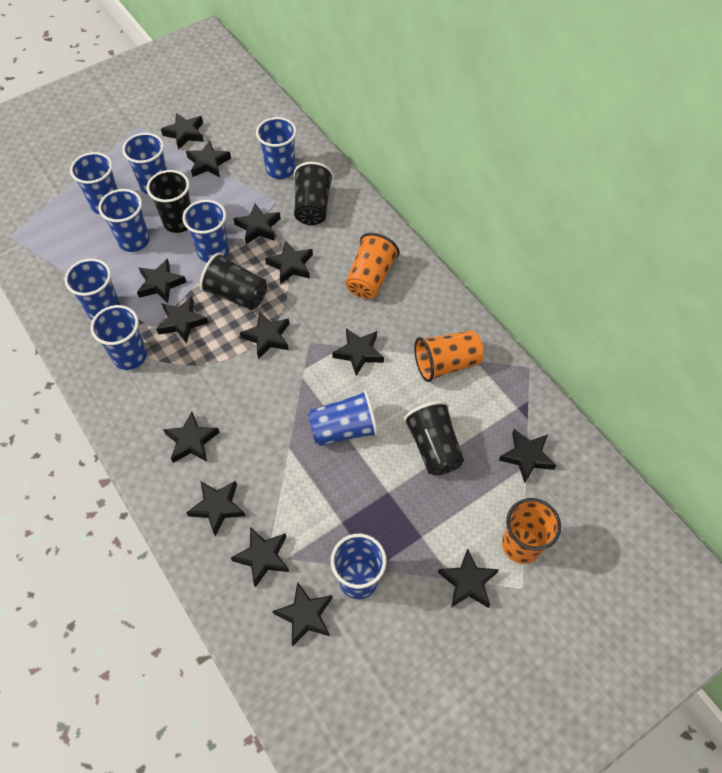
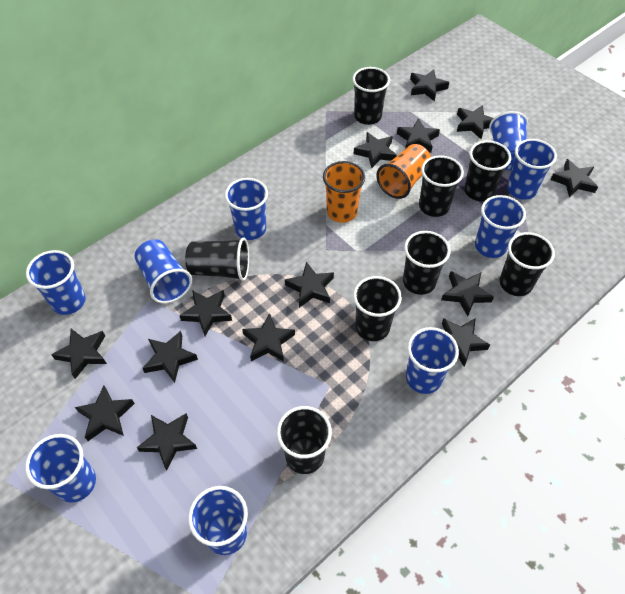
black cup: 4 -> 8
orange cup: 3 -> 2

